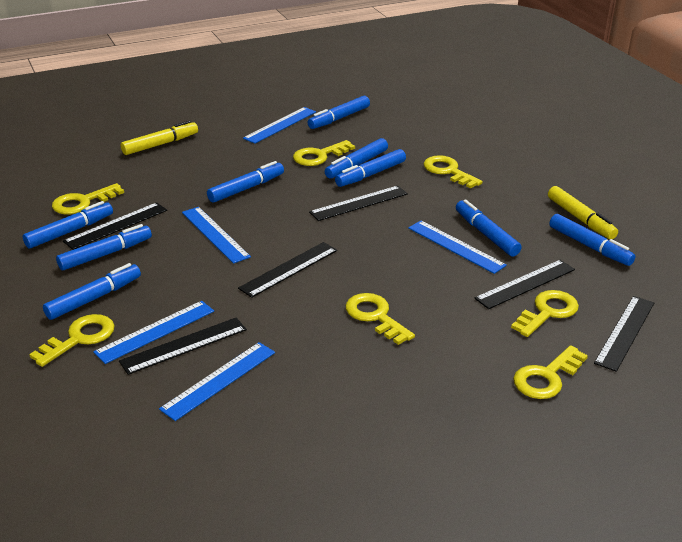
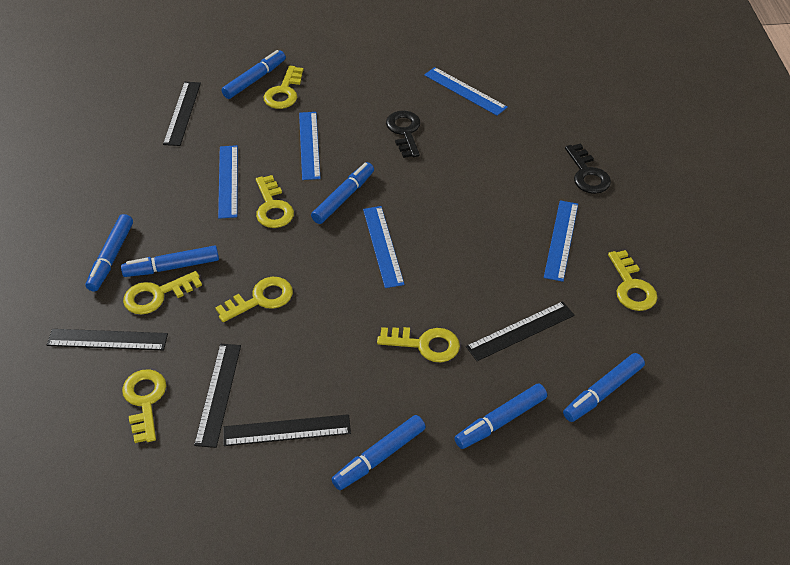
black key: 0 -> 2
black ruler: 6 -> 5
blue marker: 9 -> 7
yellow marker: 2 -> 0

